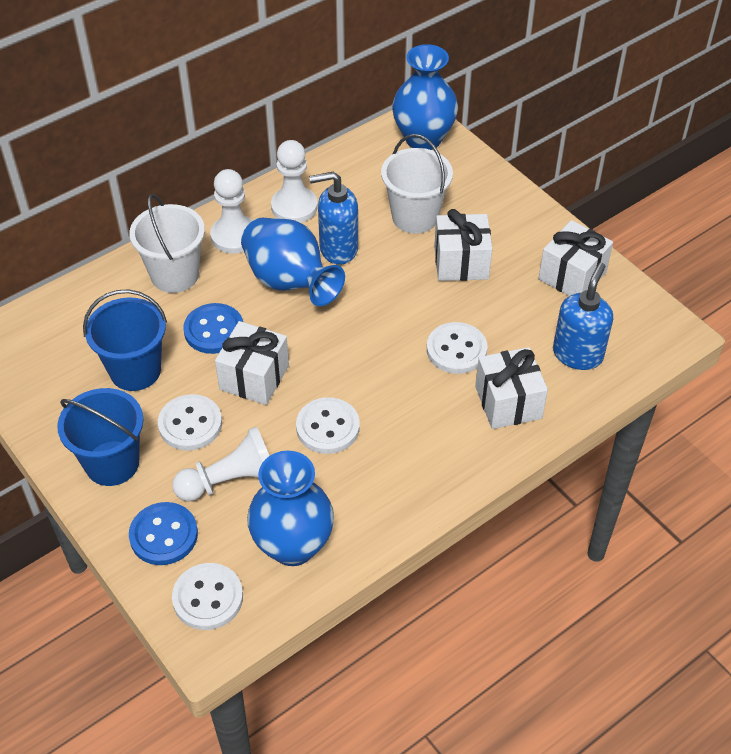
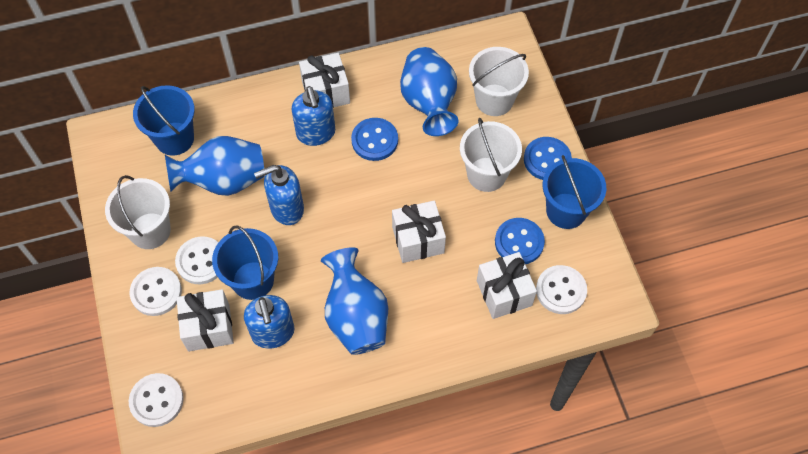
blue bucket: 2 -> 3
blue button: 2 -> 3
blue soap dispenser: 2 -> 3
white bucket: 2 -> 3
white pawn: 3 -> 0

